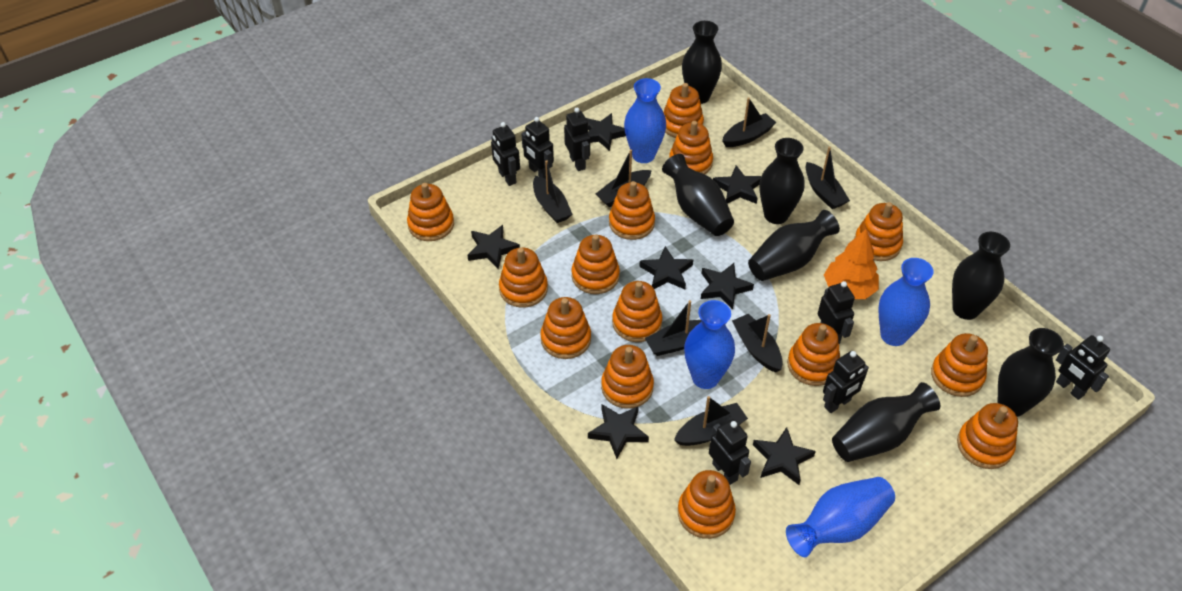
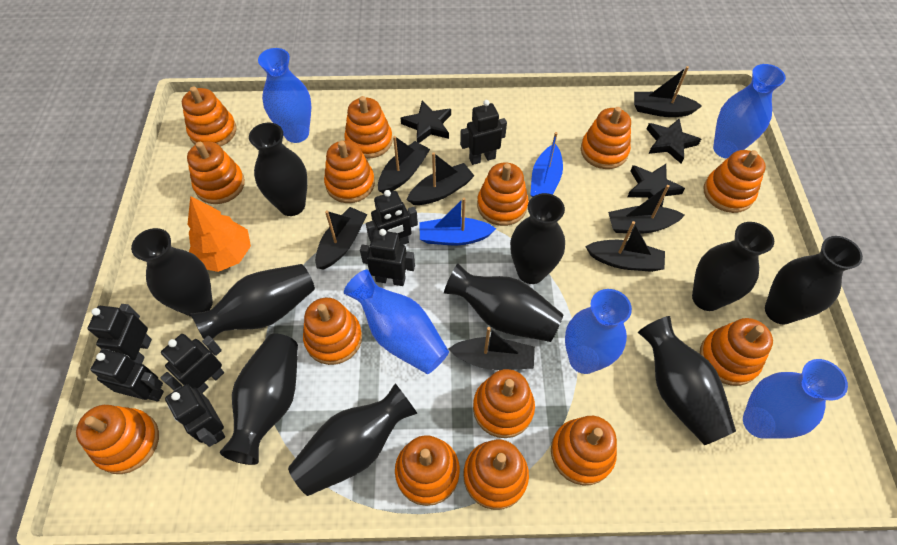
black star: 7 -> 3
black vase: 7 -> 10
blue boat: 0 -> 2
blue vase: 4 -> 5

